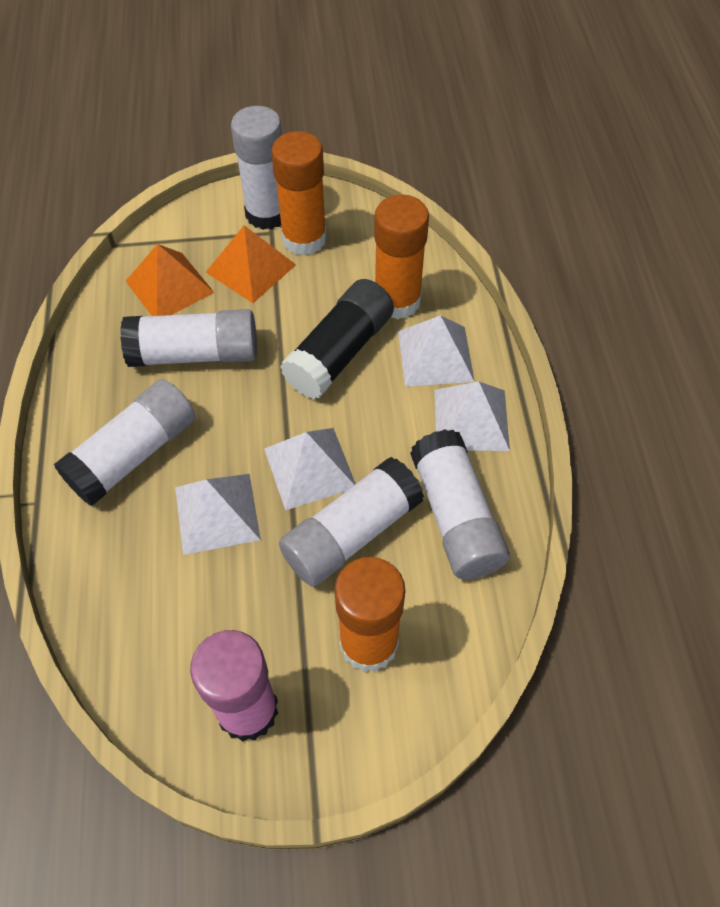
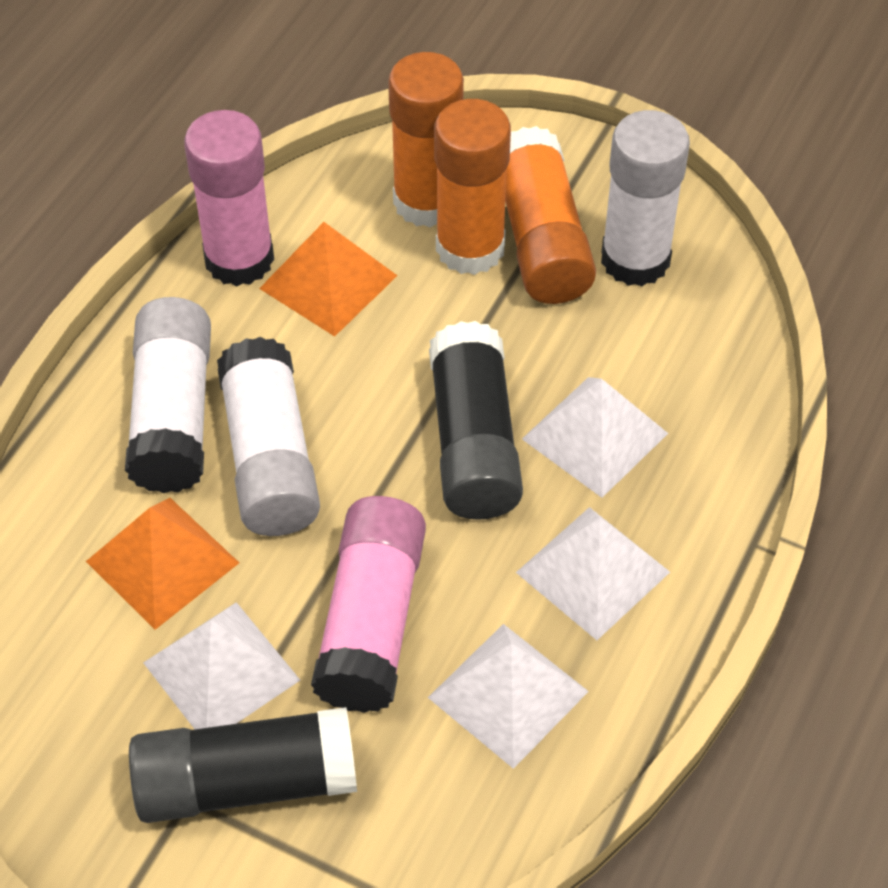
black glue stick: 1 -> 2
pink glue stick: 1 -> 2
white glue stick: 5 -> 3

